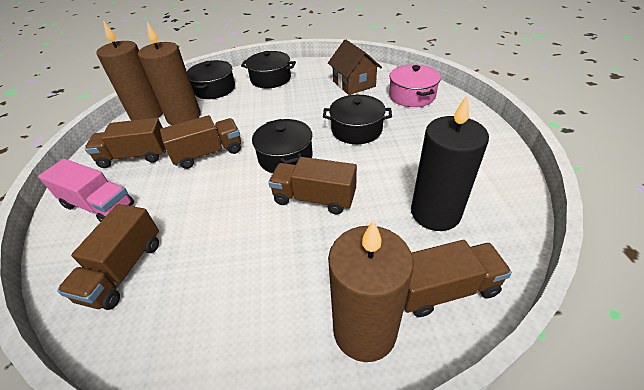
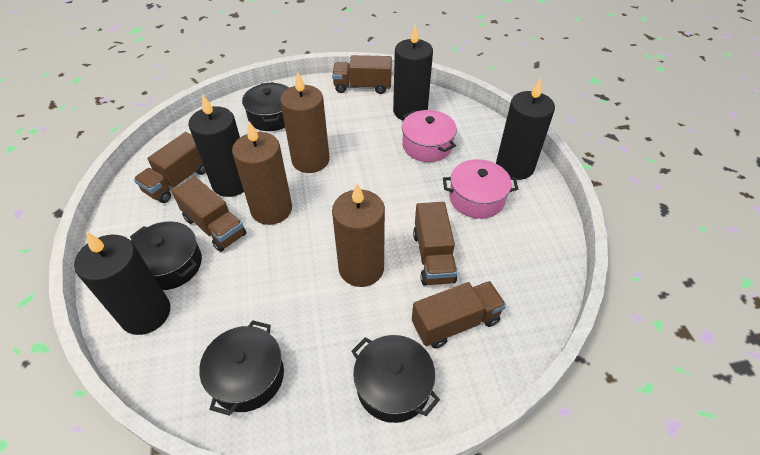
black candle: 1 -> 4
brown house: 1 -> 0
pink pot: 1 -> 2
pink truck: 1 -> 0

